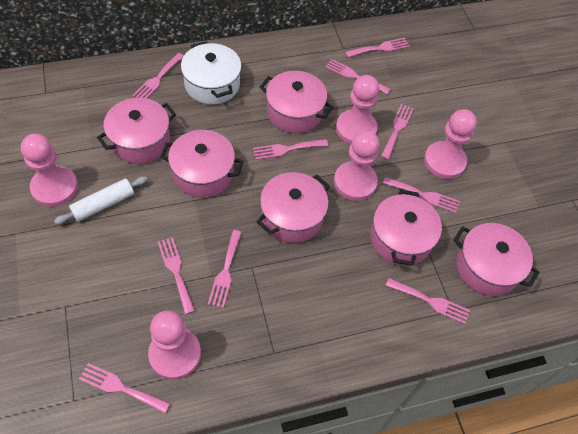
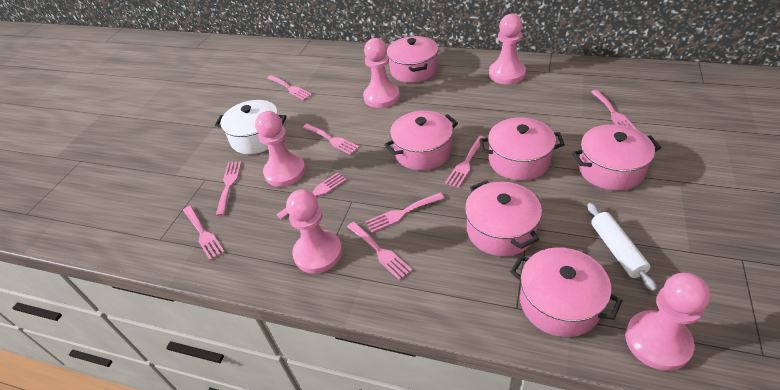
pink fork: 10 -> 9

